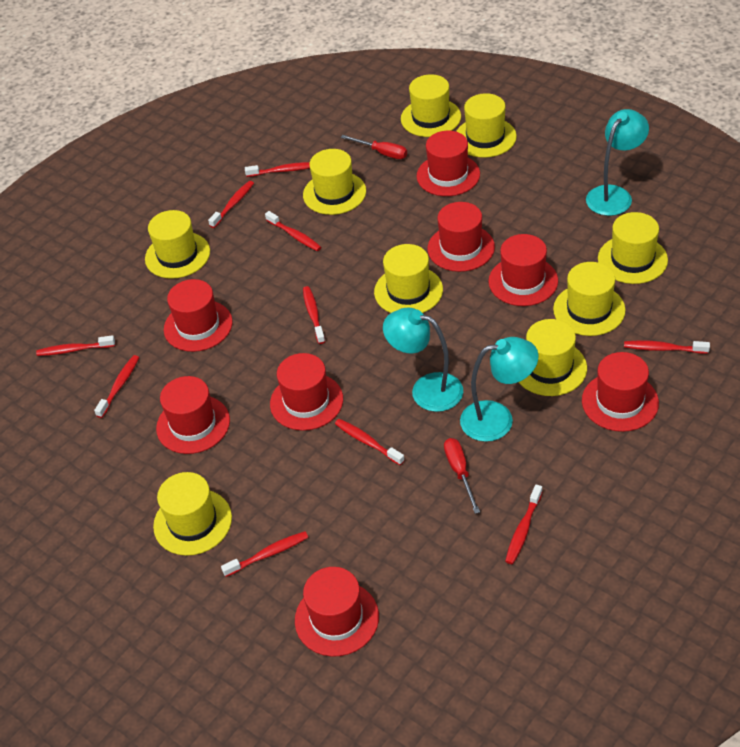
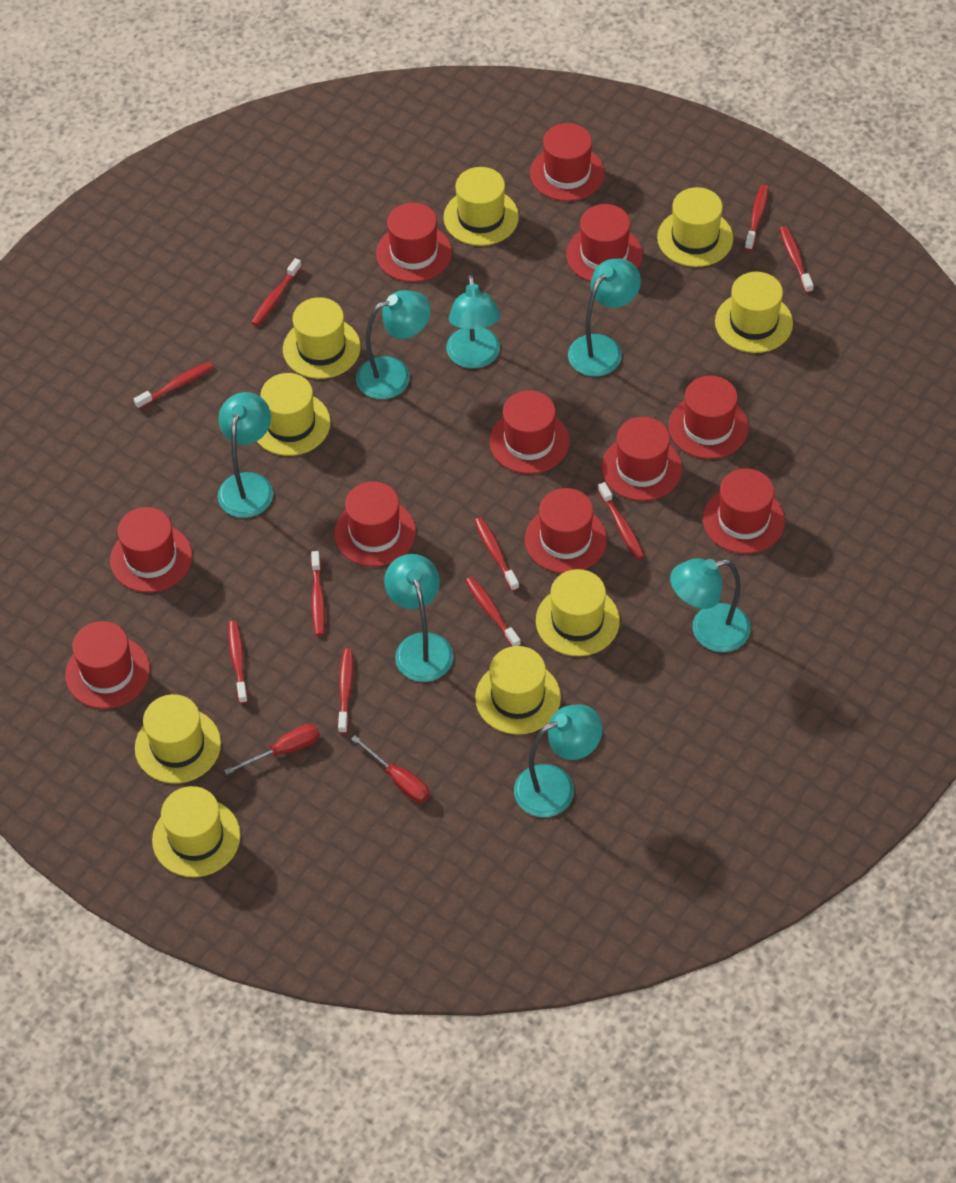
red hat: 8 -> 11
turquoise lamp: 3 -> 7

